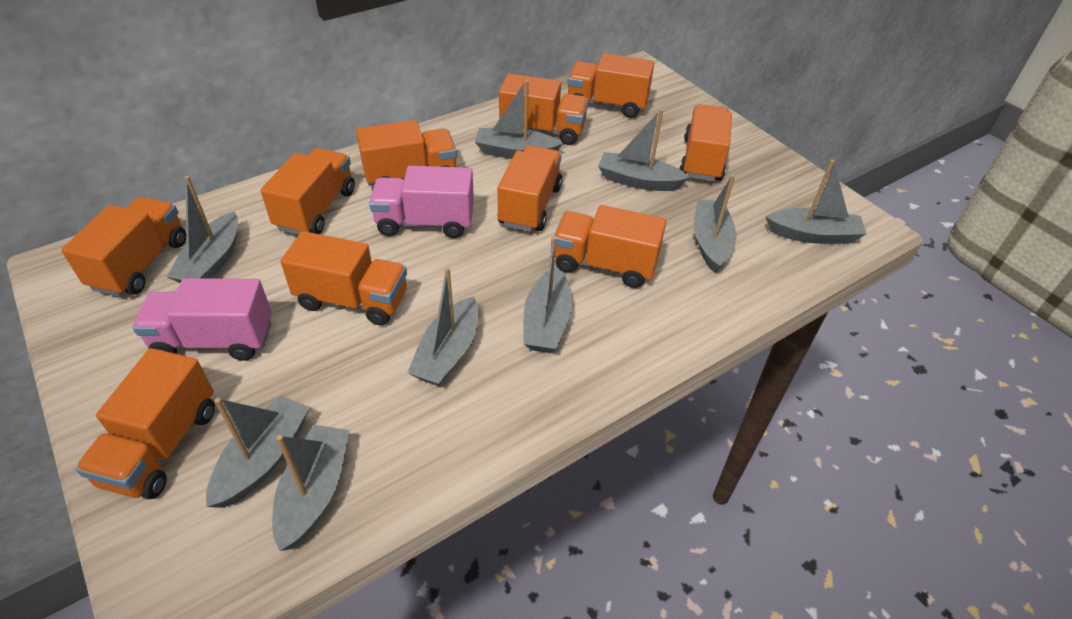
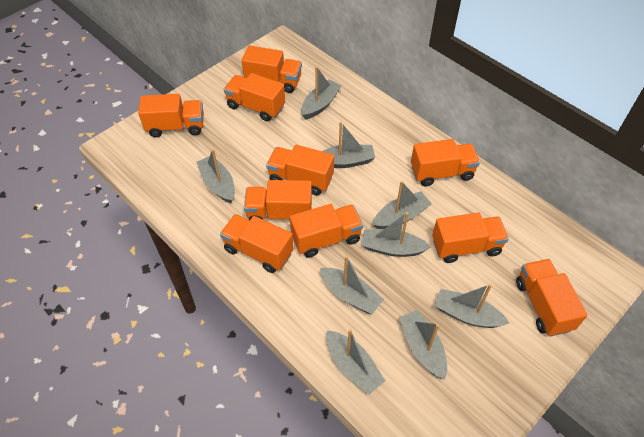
pink truck: 2 -> 0

